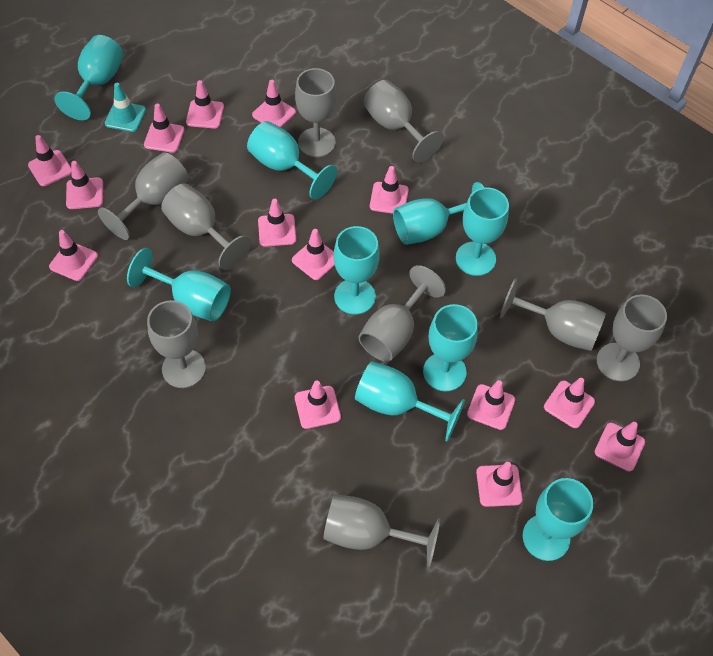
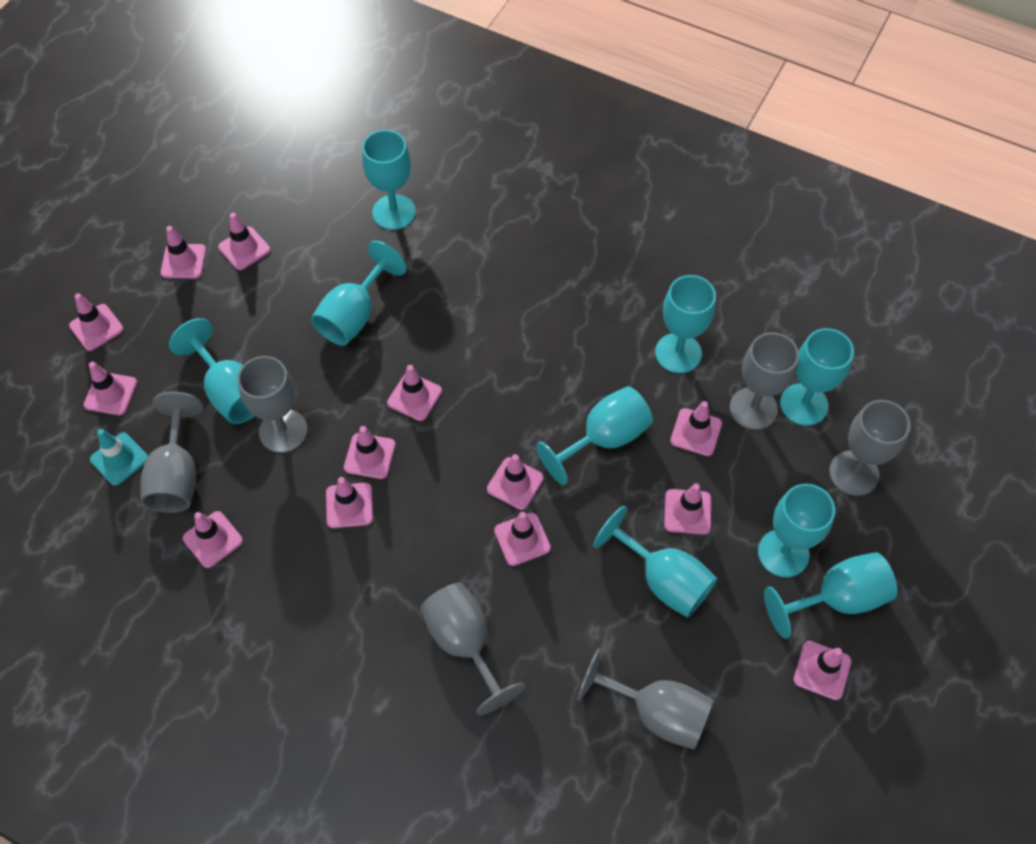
grey goblet: 9 -> 6
pink traffic cone: 14 -> 13

